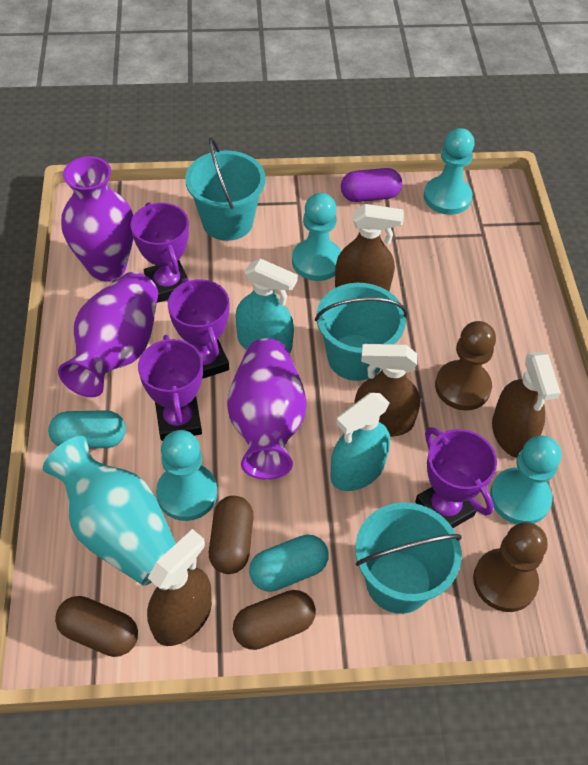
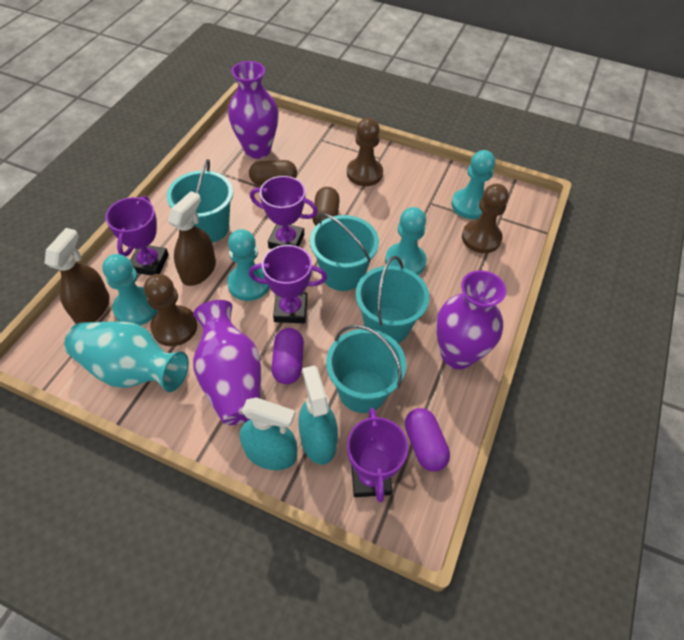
brown capsule: 3 -> 2
brown pawn: 2 -> 3
brown spray bottle: 4 -> 2
purple capsule: 1 -> 2
turquoise bucket: 3 -> 4
turquoise capsule: 2 -> 0

